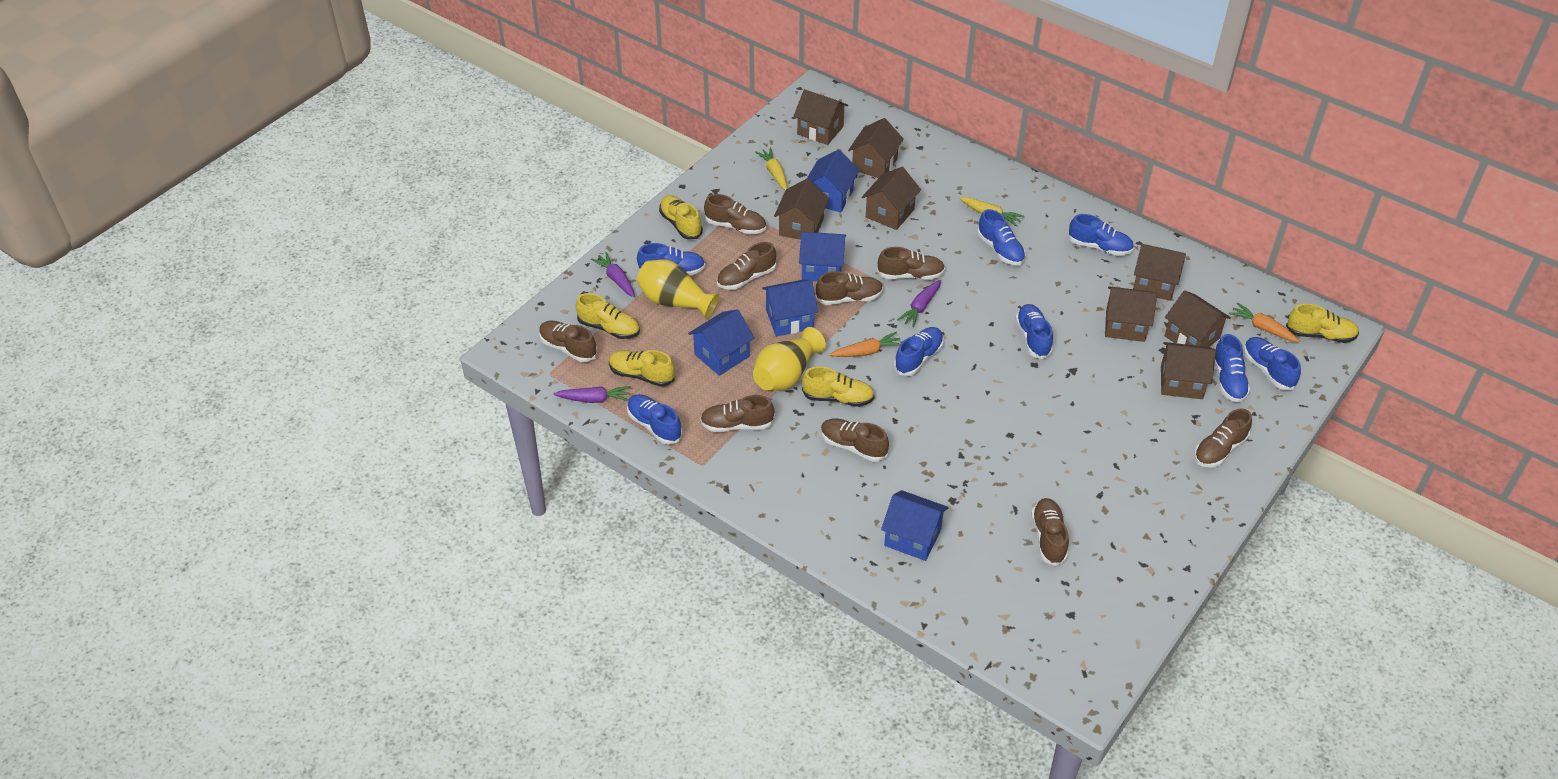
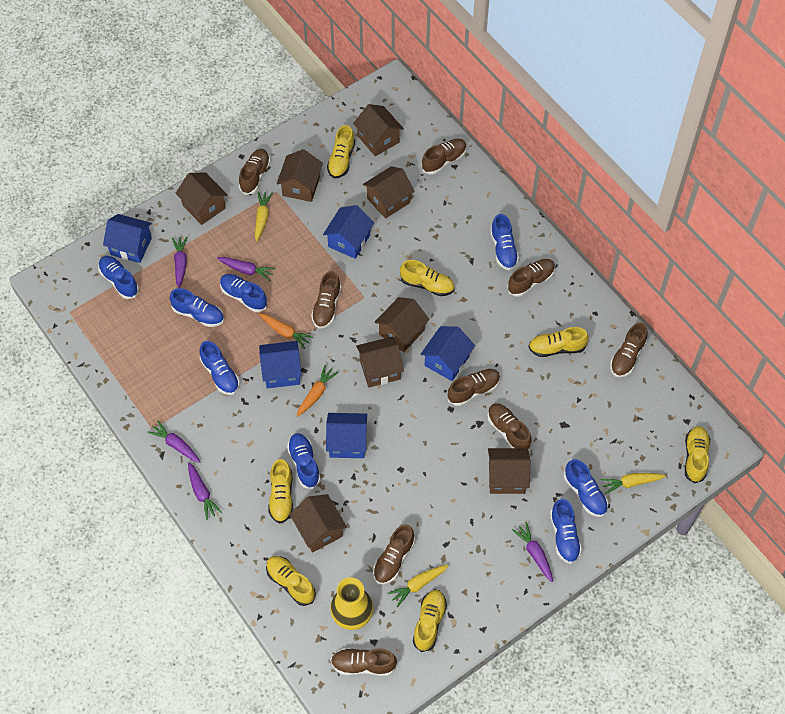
purple carrot: 3 -> 5
yellow carrot: 2 -> 3
yellow shoe: 5 -> 7
yellow vase: 2 -> 1

